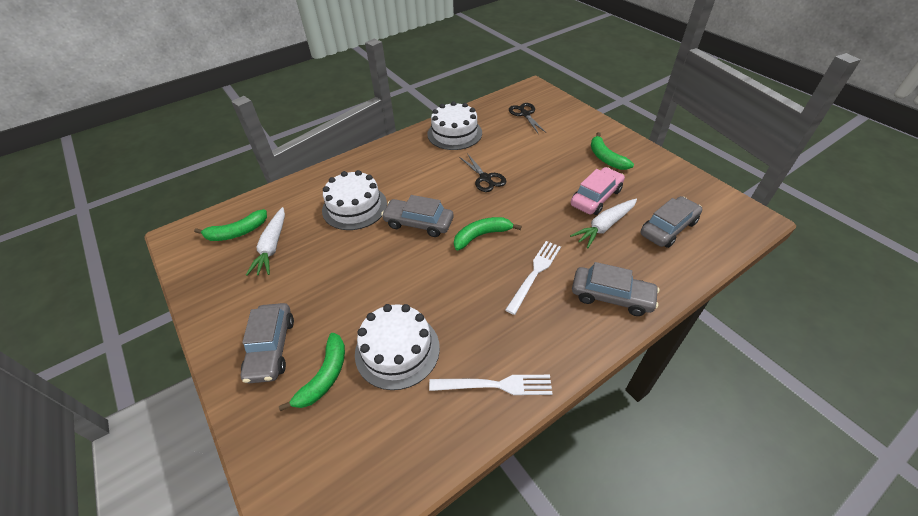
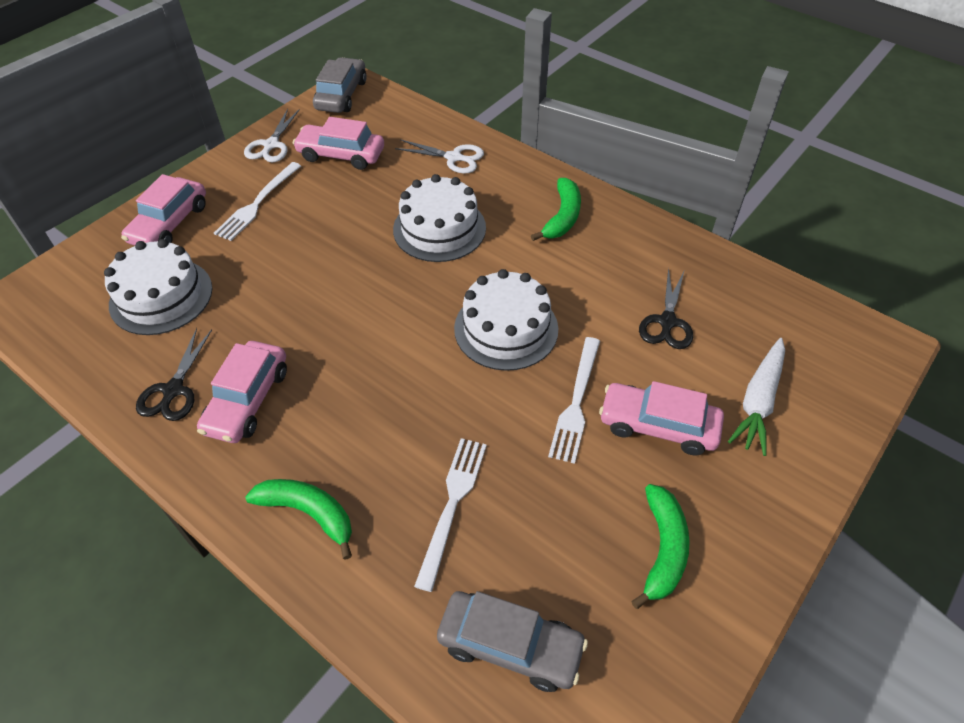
green banana: 4 -> 3
grey car: 4 -> 2
pink car: 1 -> 4
white carrot: 2 -> 1
white fork: 2 -> 3
white scissors: 0 -> 2

